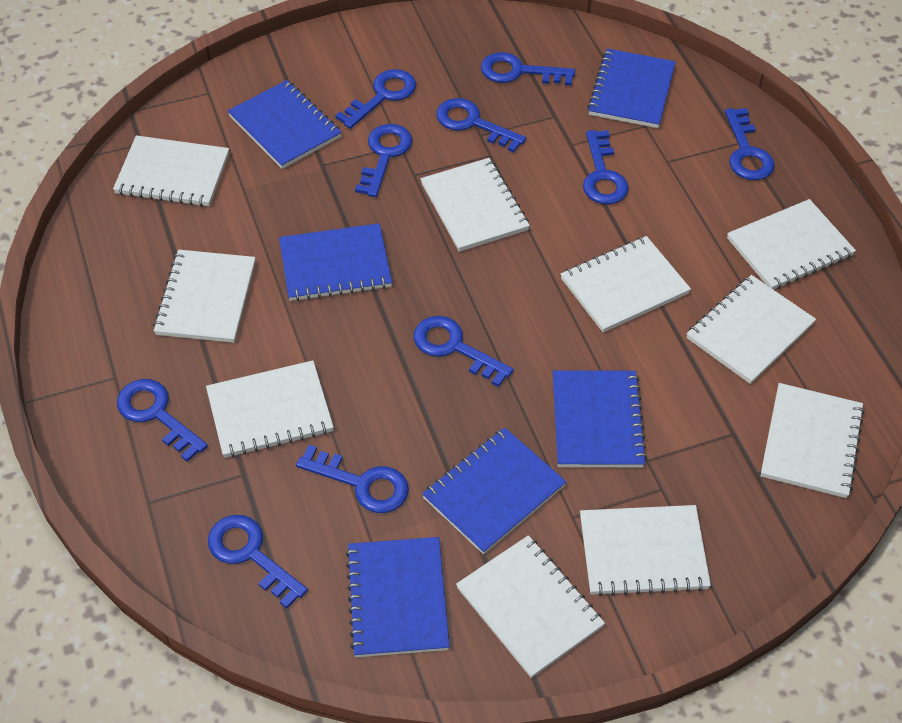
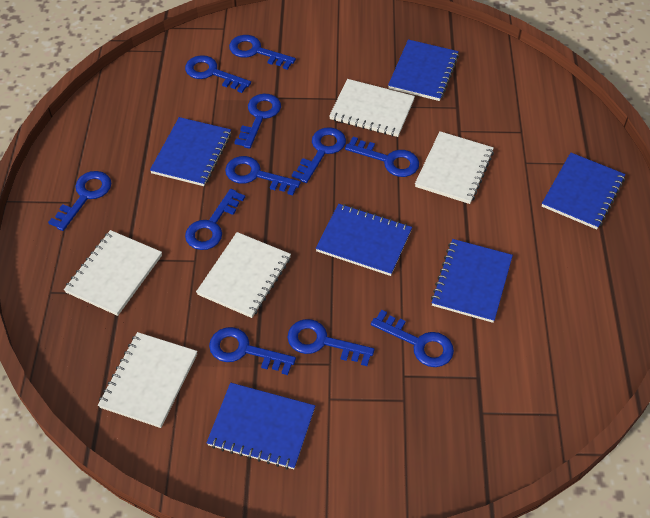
blue key: 10 -> 11
white notebook: 10 -> 5

